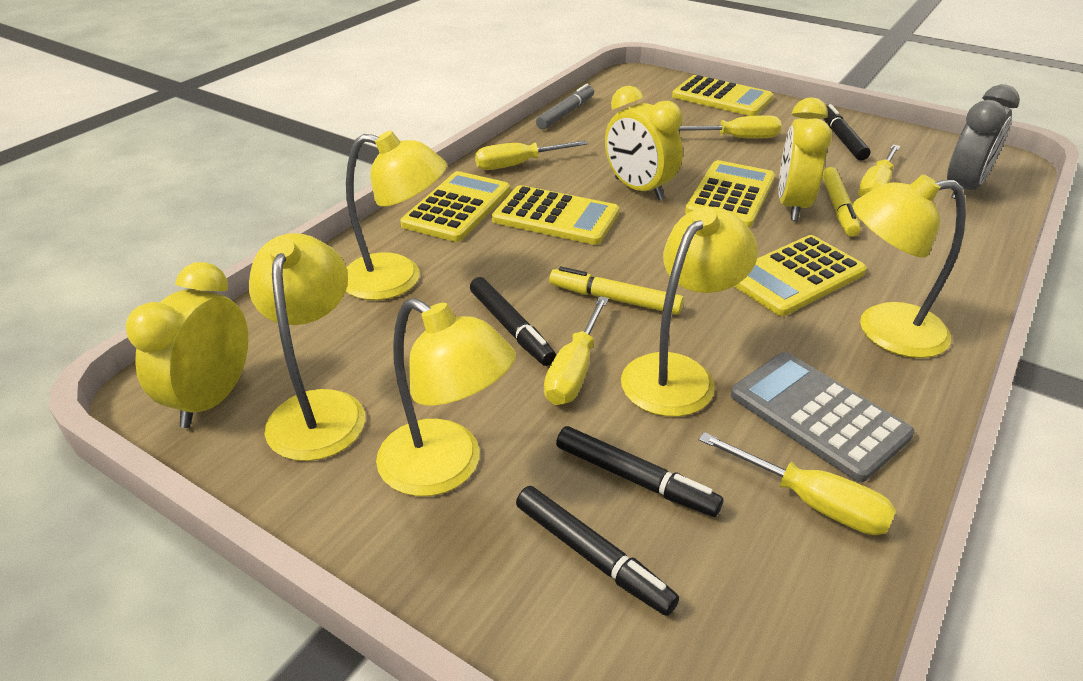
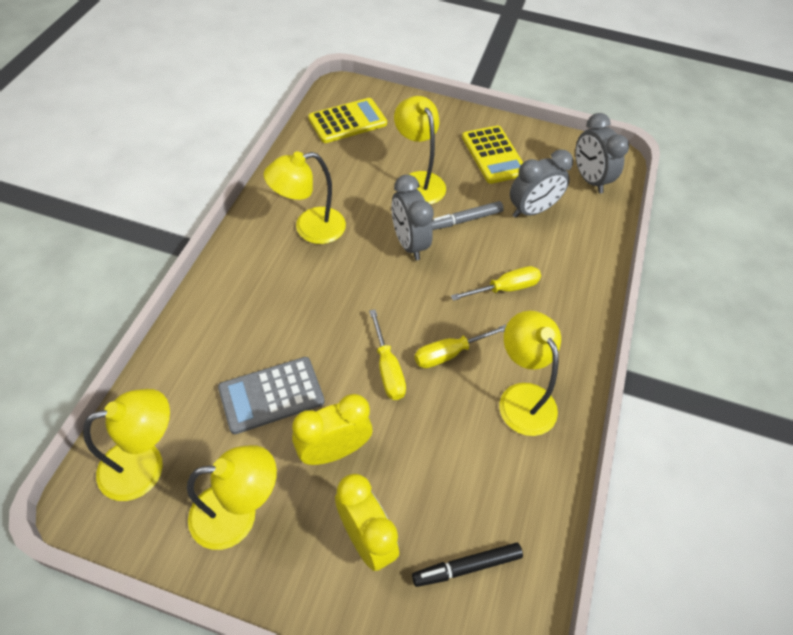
black marker: 4 -> 1
grey clock: 1 -> 3
yellow calculator: 5 -> 2
yellow clock: 3 -> 2
yellow marker: 2 -> 0
yellow screwdriver: 5 -> 3

